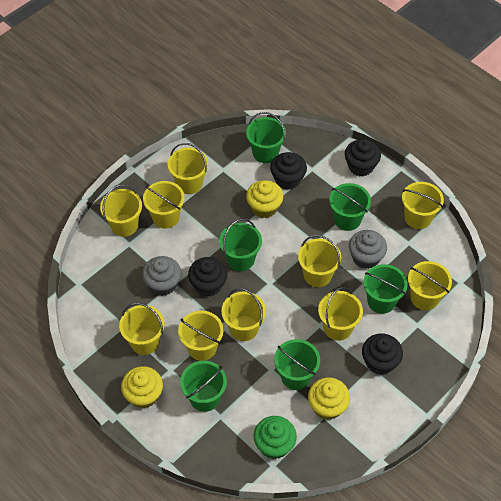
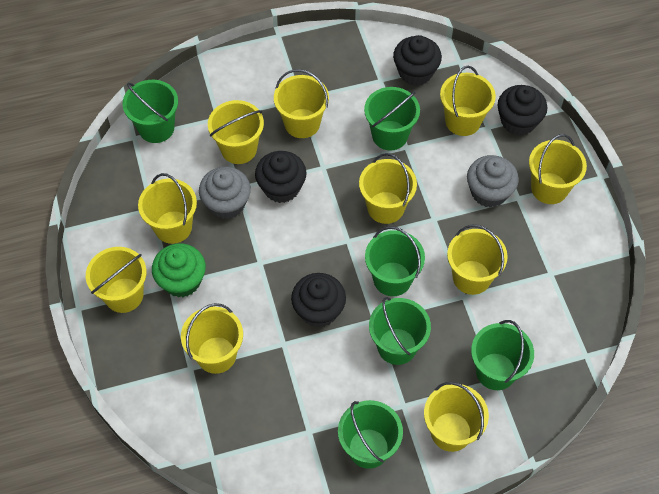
yellow cupcake: 3 -> 0

